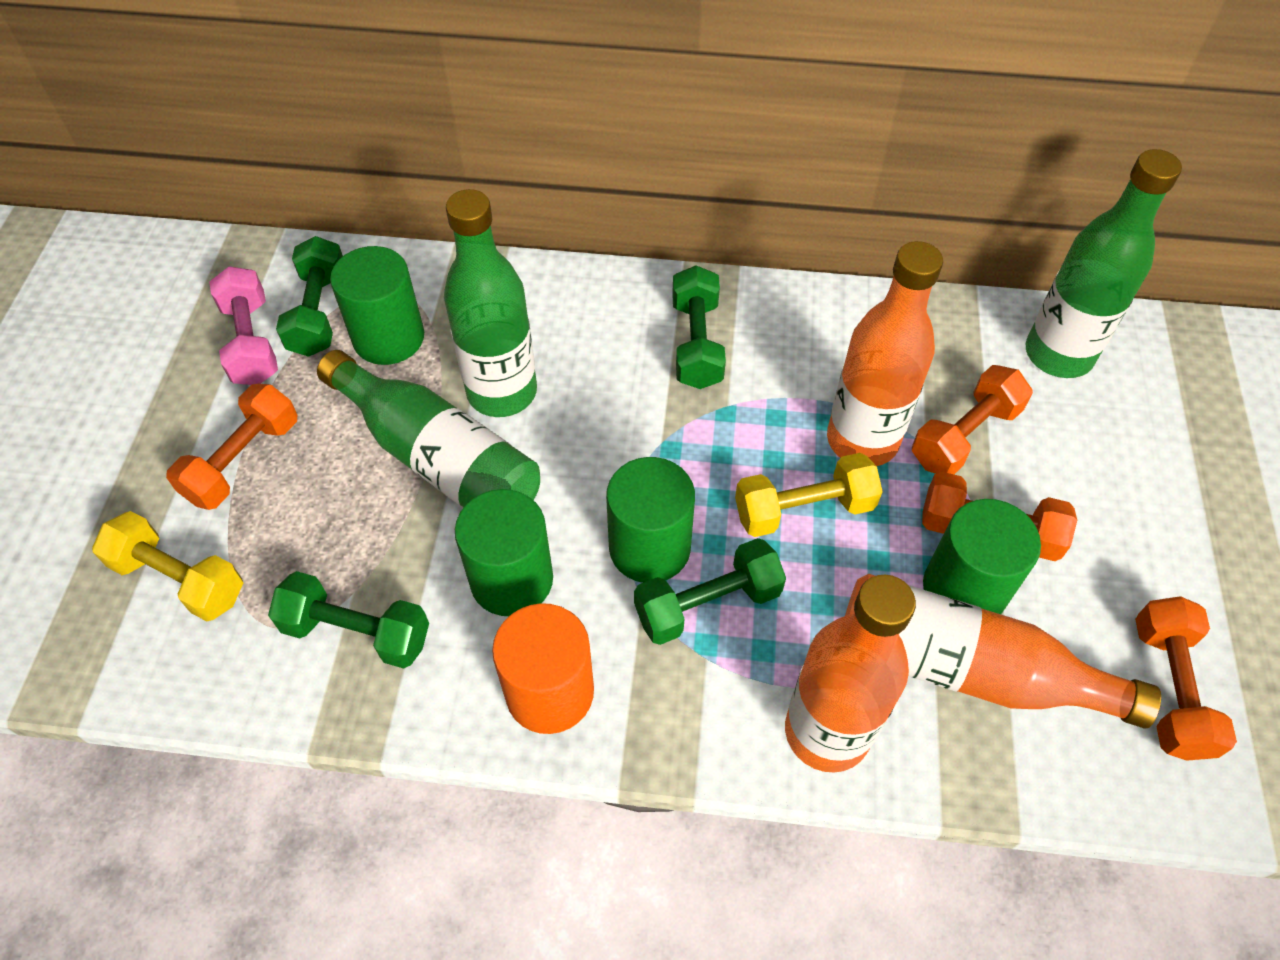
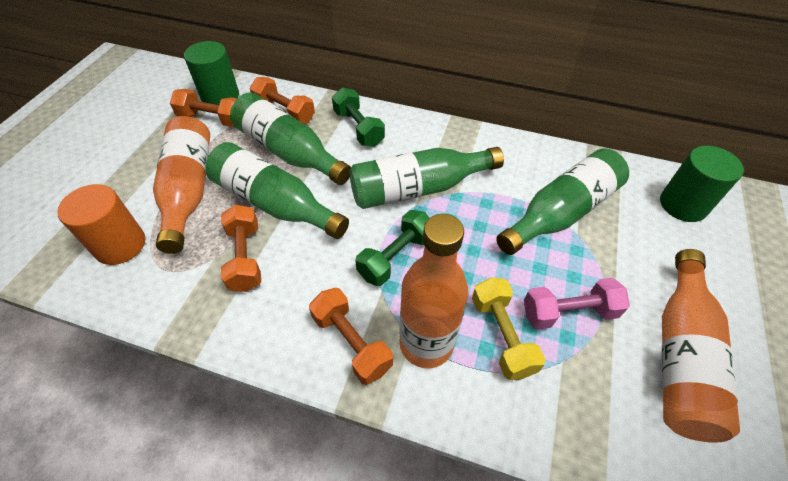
green bottle: 3 -> 4
green cylinder: 4 -> 2
green dumbbell: 4 -> 2
yellow dumbbell: 2 -> 1

